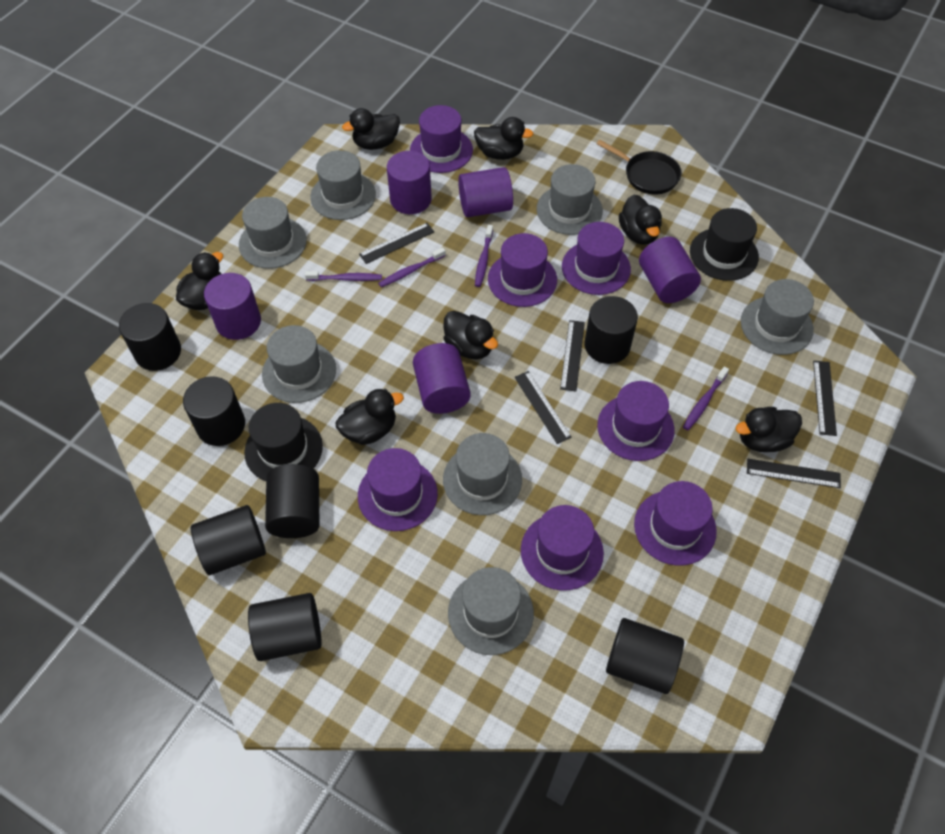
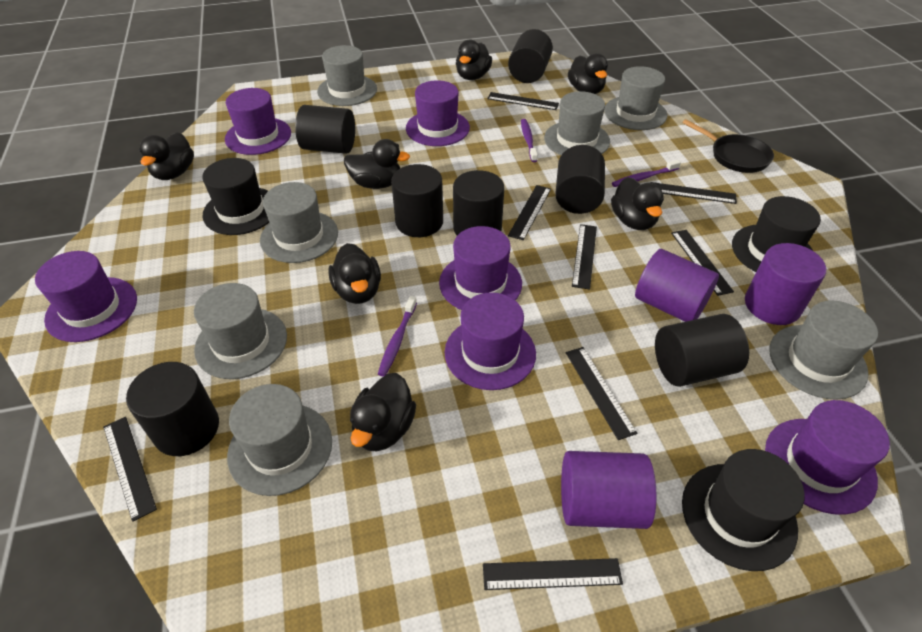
black hat: 2 -> 3
black ruler: 5 -> 8
purple cylinder: 5 -> 3
purple hat: 7 -> 6
purple toothbrush: 4 -> 3

